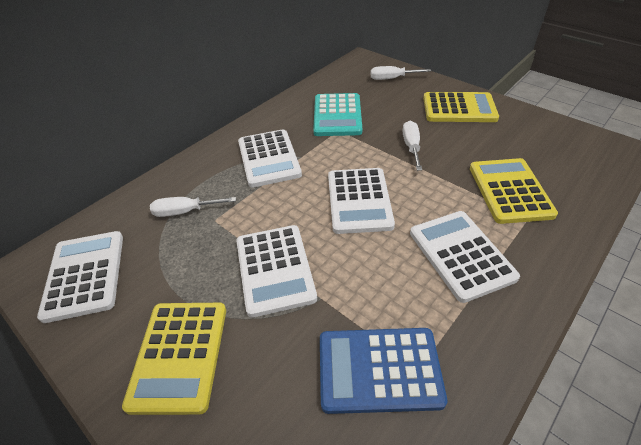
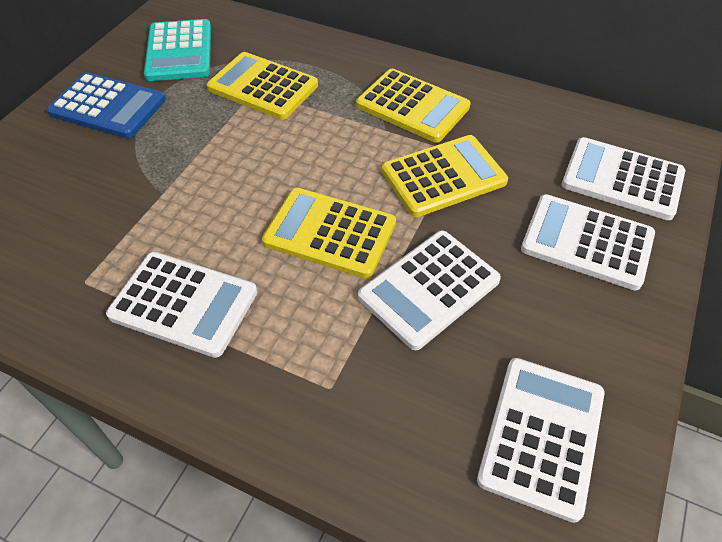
white screwdriver: 3 -> 0
yellow calculator: 3 -> 4

